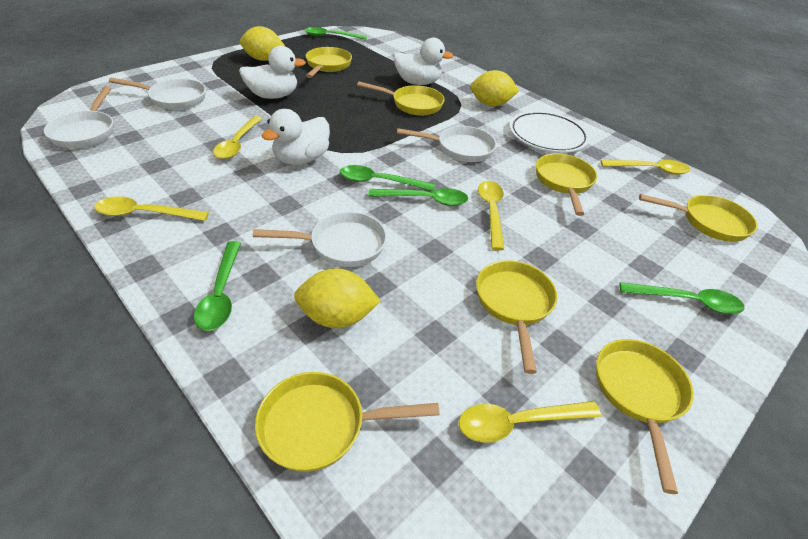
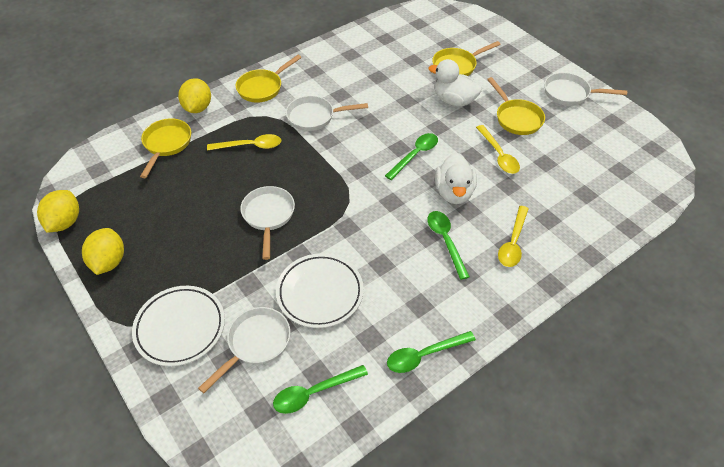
green spoon: 5 -> 4
white duck: 3 -> 2
white plate: 1 -> 2
yellow pan: 7 -> 4
yellow spoon: 5 -> 3

